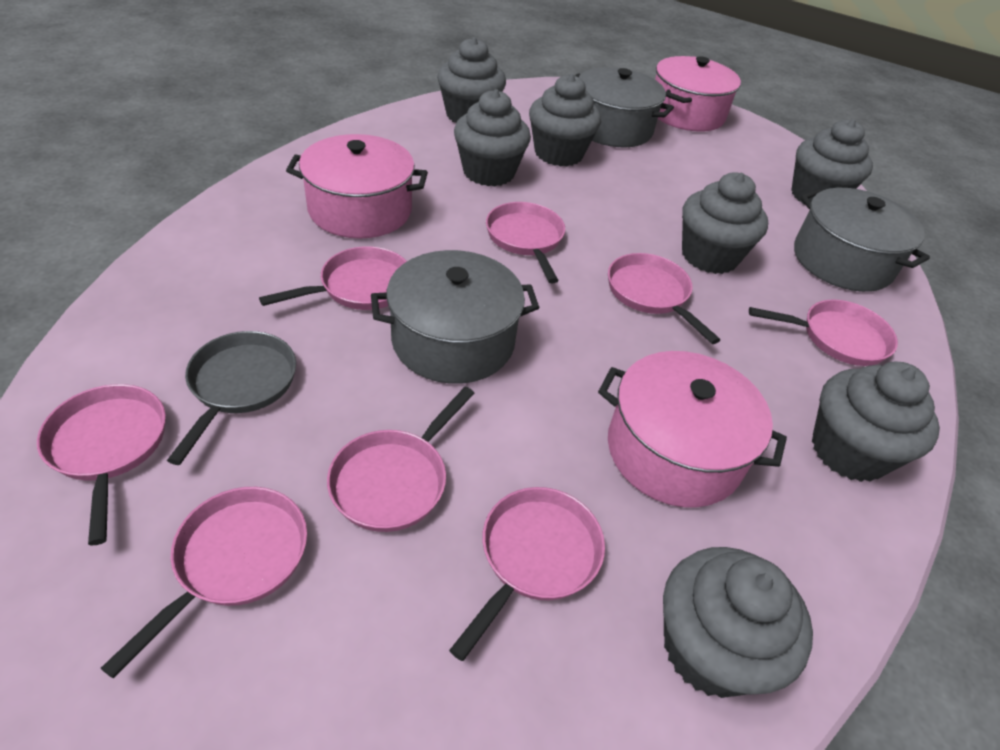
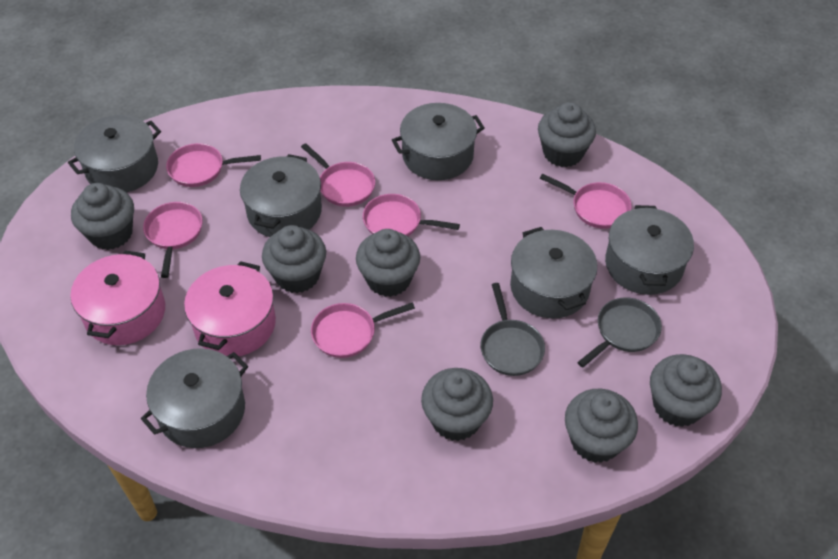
grey pan: 1 -> 2
grey pot: 3 -> 6
pink pan: 8 -> 6
pink pot: 3 -> 2

